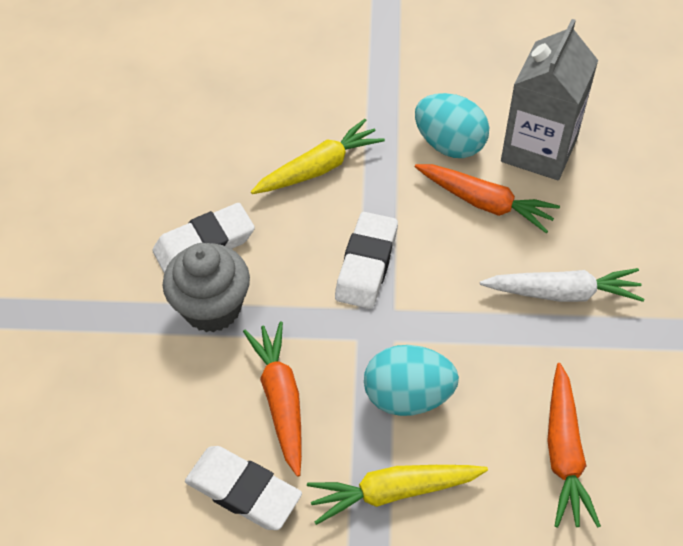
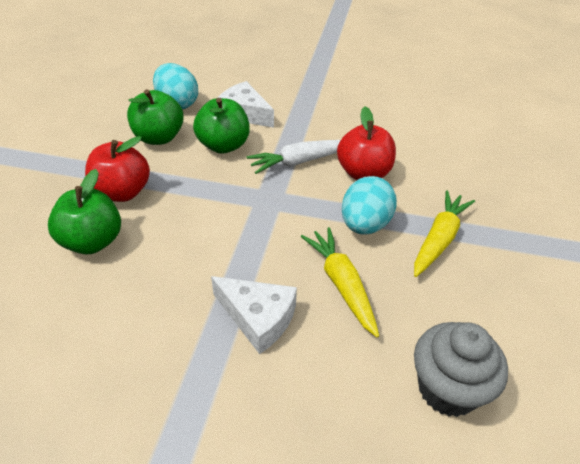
green apple: 0 -> 3
grey carton: 1 -> 0
orange carrot: 3 -> 0
red apple: 0 -> 2
white cheese: 0 -> 2
white eraser: 3 -> 0

